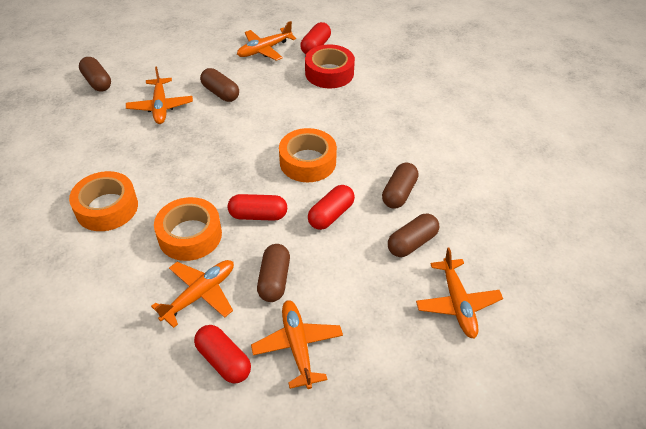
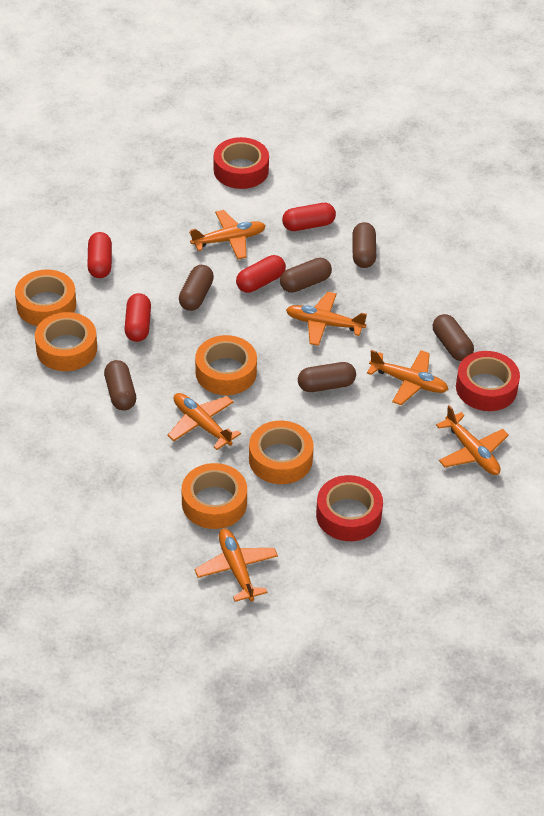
brown capsule: 5 -> 6
orange plane: 5 -> 6
orange tape: 3 -> 5
red tape: 1 -> 3

